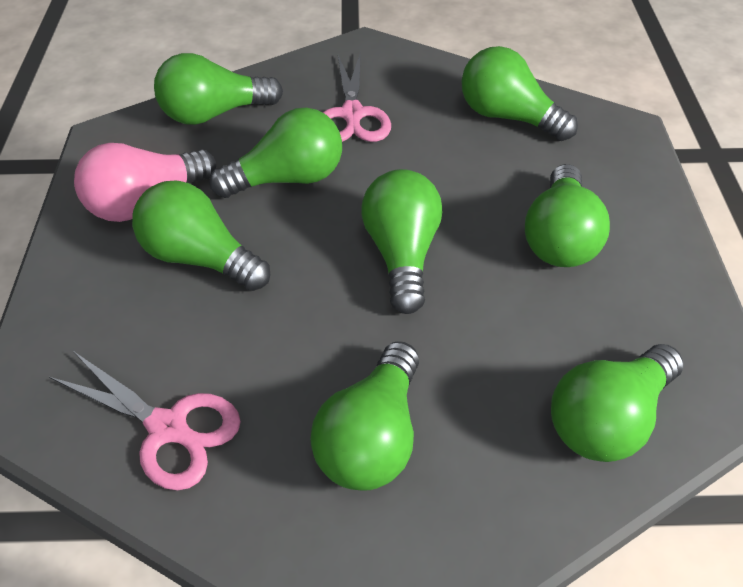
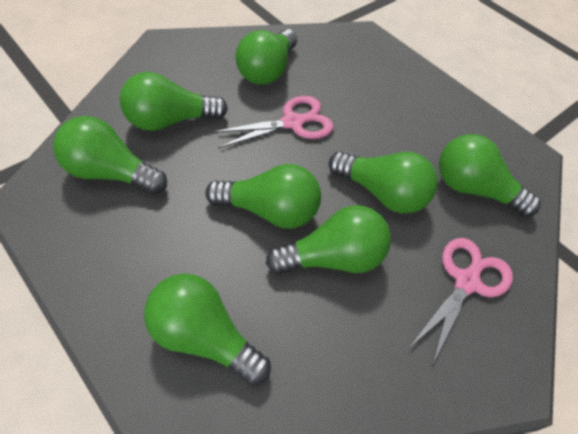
pink light bulb: 1 -> 0

